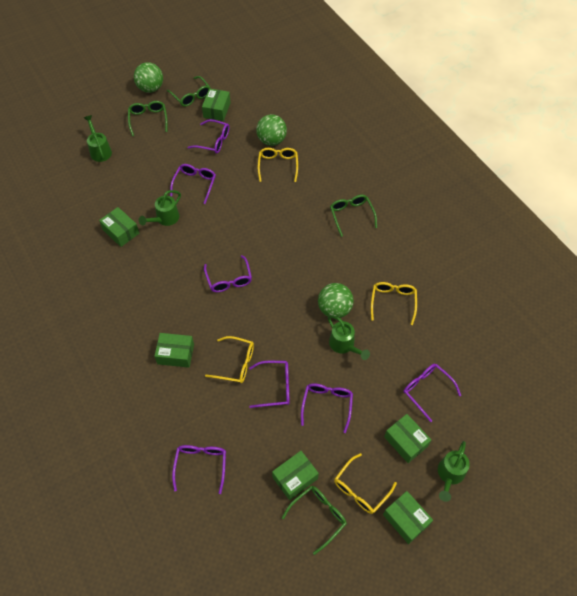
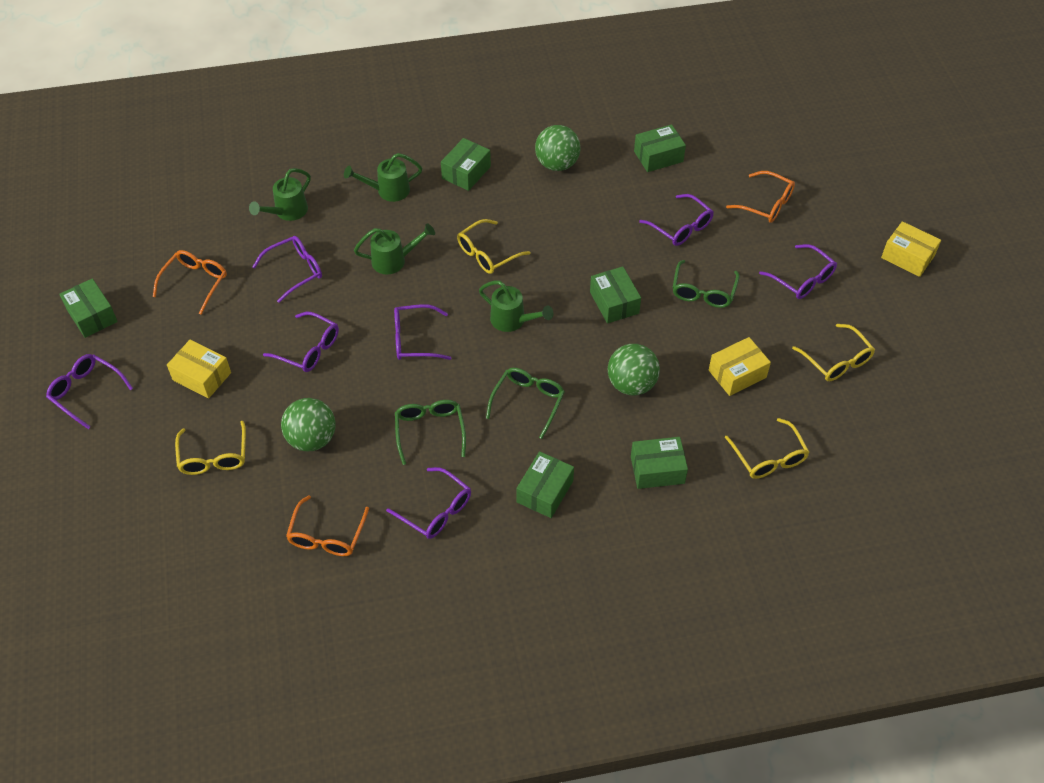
green glasses: 4 -> 3
orange glasses: 0 -> 3
yellow box: 0 -> 3

